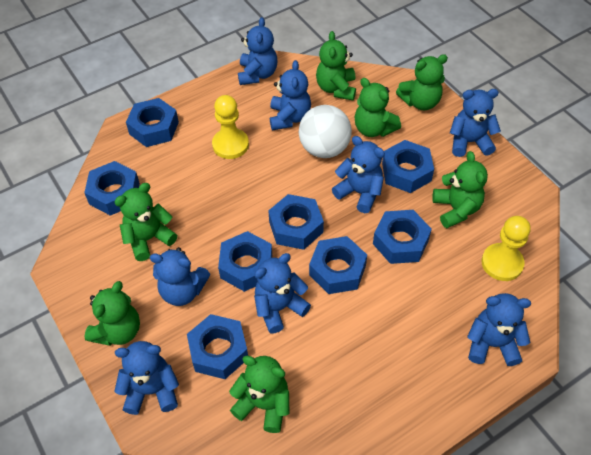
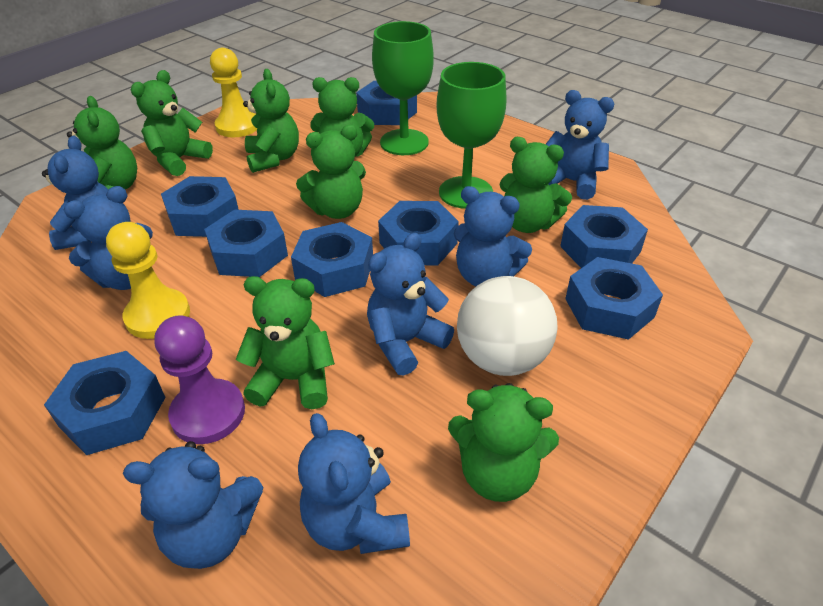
blue teddy bear: 8 -> 7
green goblet: 0 -> 2
green teddy bear: 7 -> 8
purple pawn: 0 -> 1

